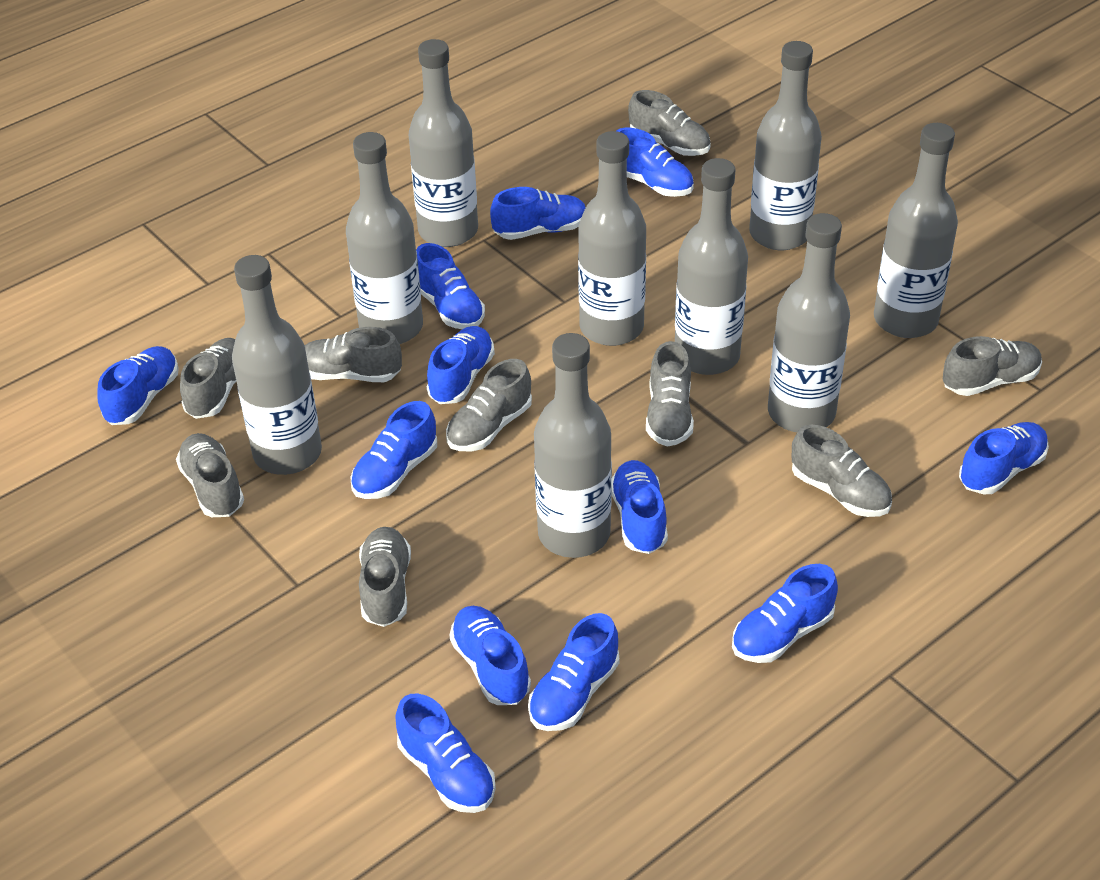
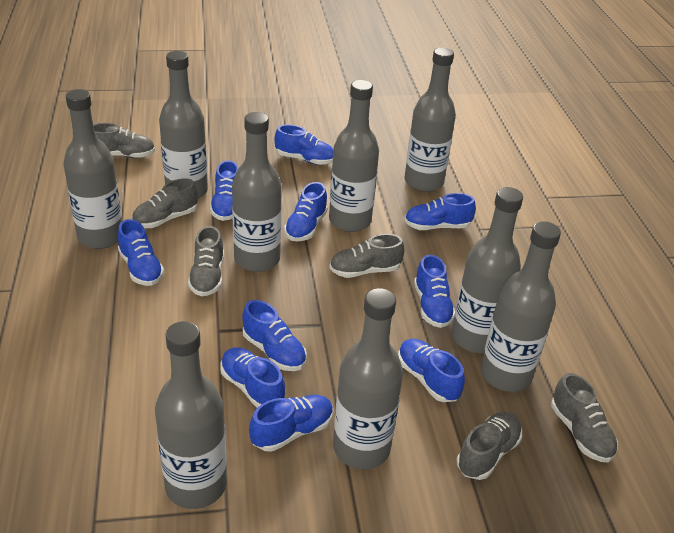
blue shoe: 12 -> 10
grey shoe: 9 -> 6

